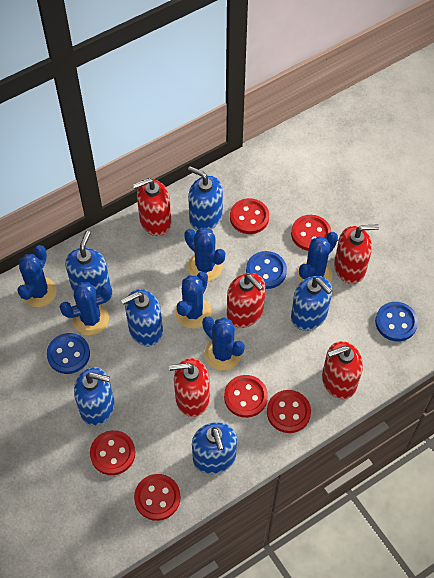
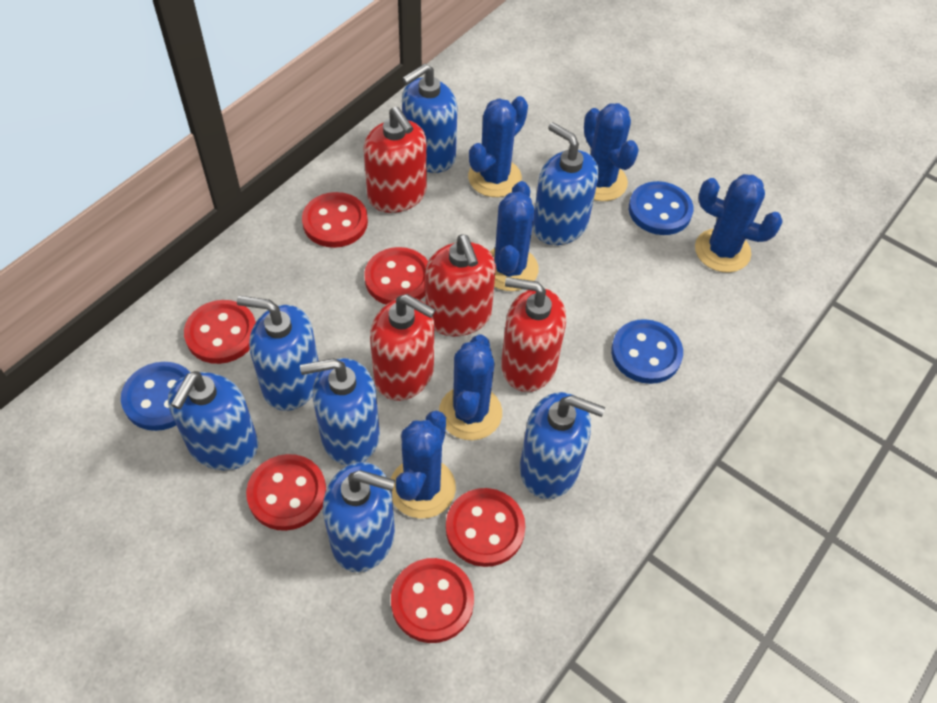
blue soap dispenser: 6 -> 7
red soap dispenser: 5 -> 4

